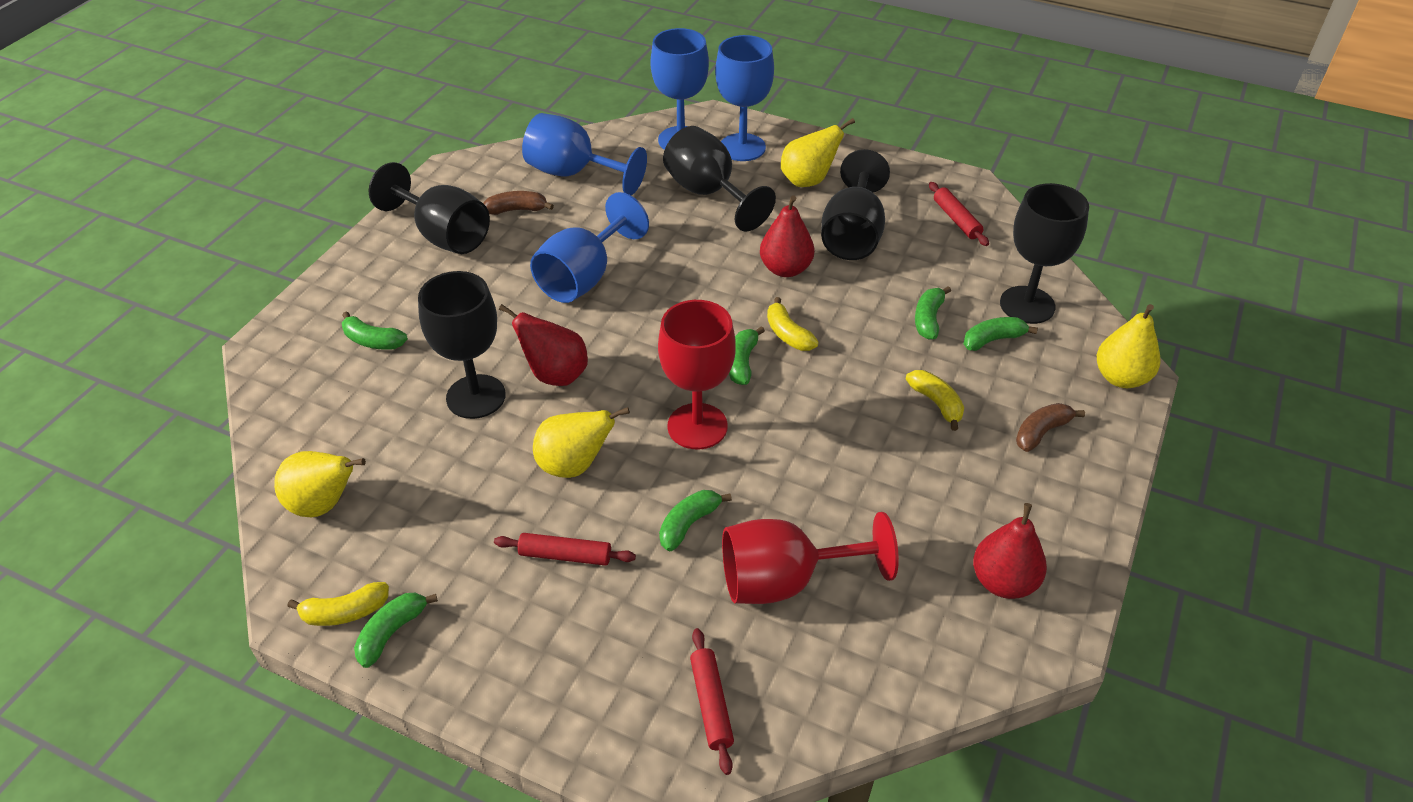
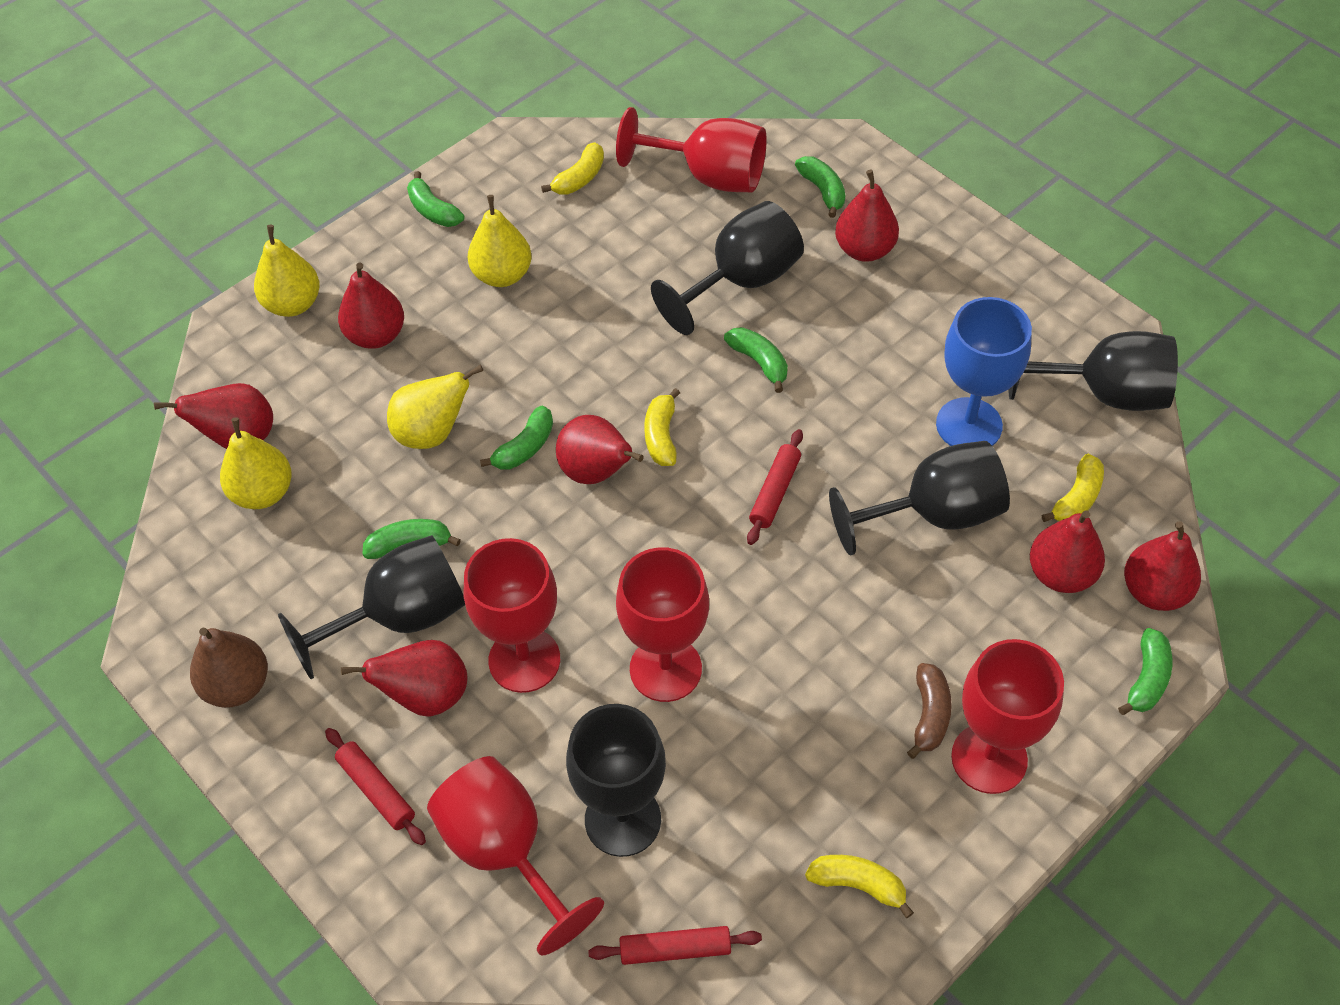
blue goblet: 4 -> 1
brown banana: 2 -> 1
brown pear: 0 -> 1
red goblet: 2 -> 5
red pear: 3 -> 7
yellow banana: 3 -> 4

